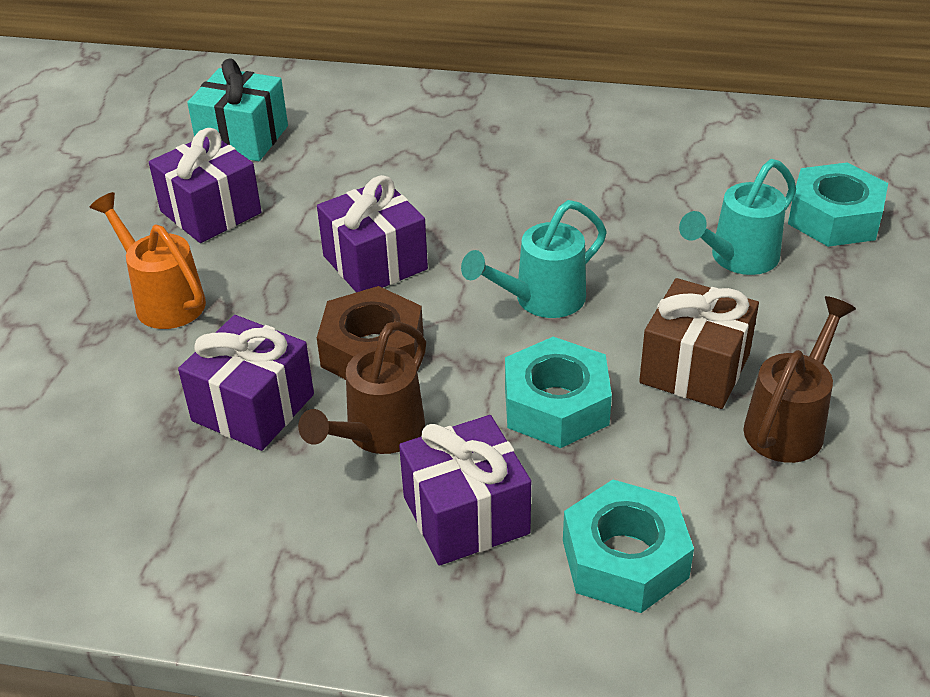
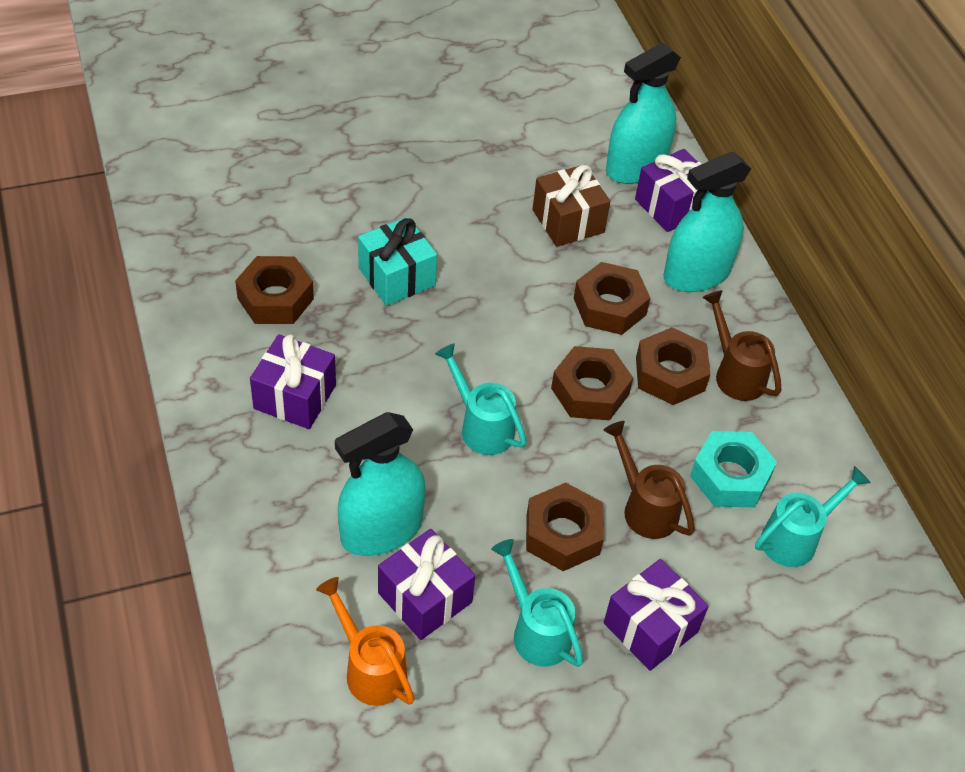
brown nut: 1 -> 5
turquoise nut: 3 -> 1
turquoise spray bottle: 0 -> 3
turquoise watering can: 2 -> 3

